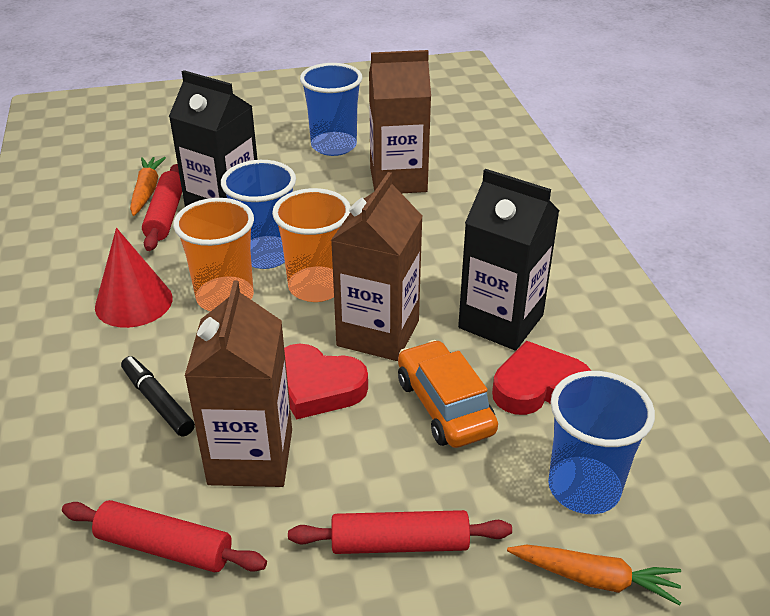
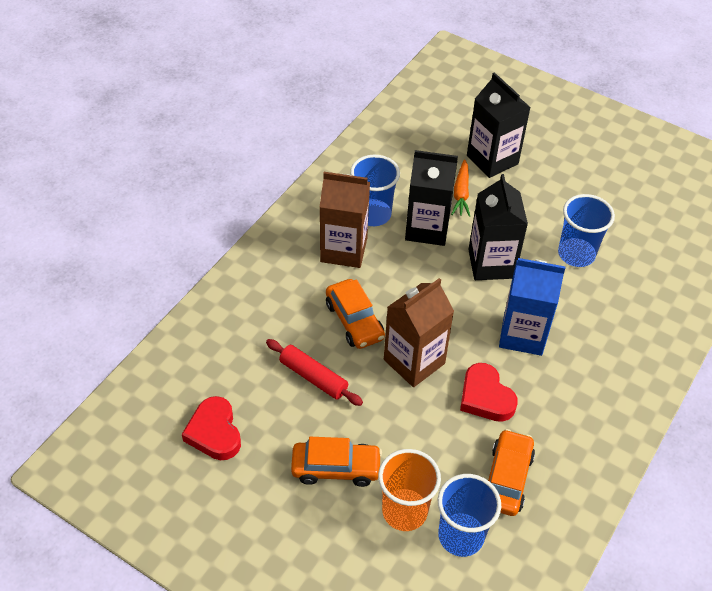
black carton: 2 -> 3
black marker: 1 -> 0
blue carton: 0 -> 1
brown carton: 3 -> 2
orange car: 1 -> 3
orange carrot: 2 -> 1
orange cup: 2 -> 1
red cone: 1 -> 0
red rolling pin: 3 -> 1

